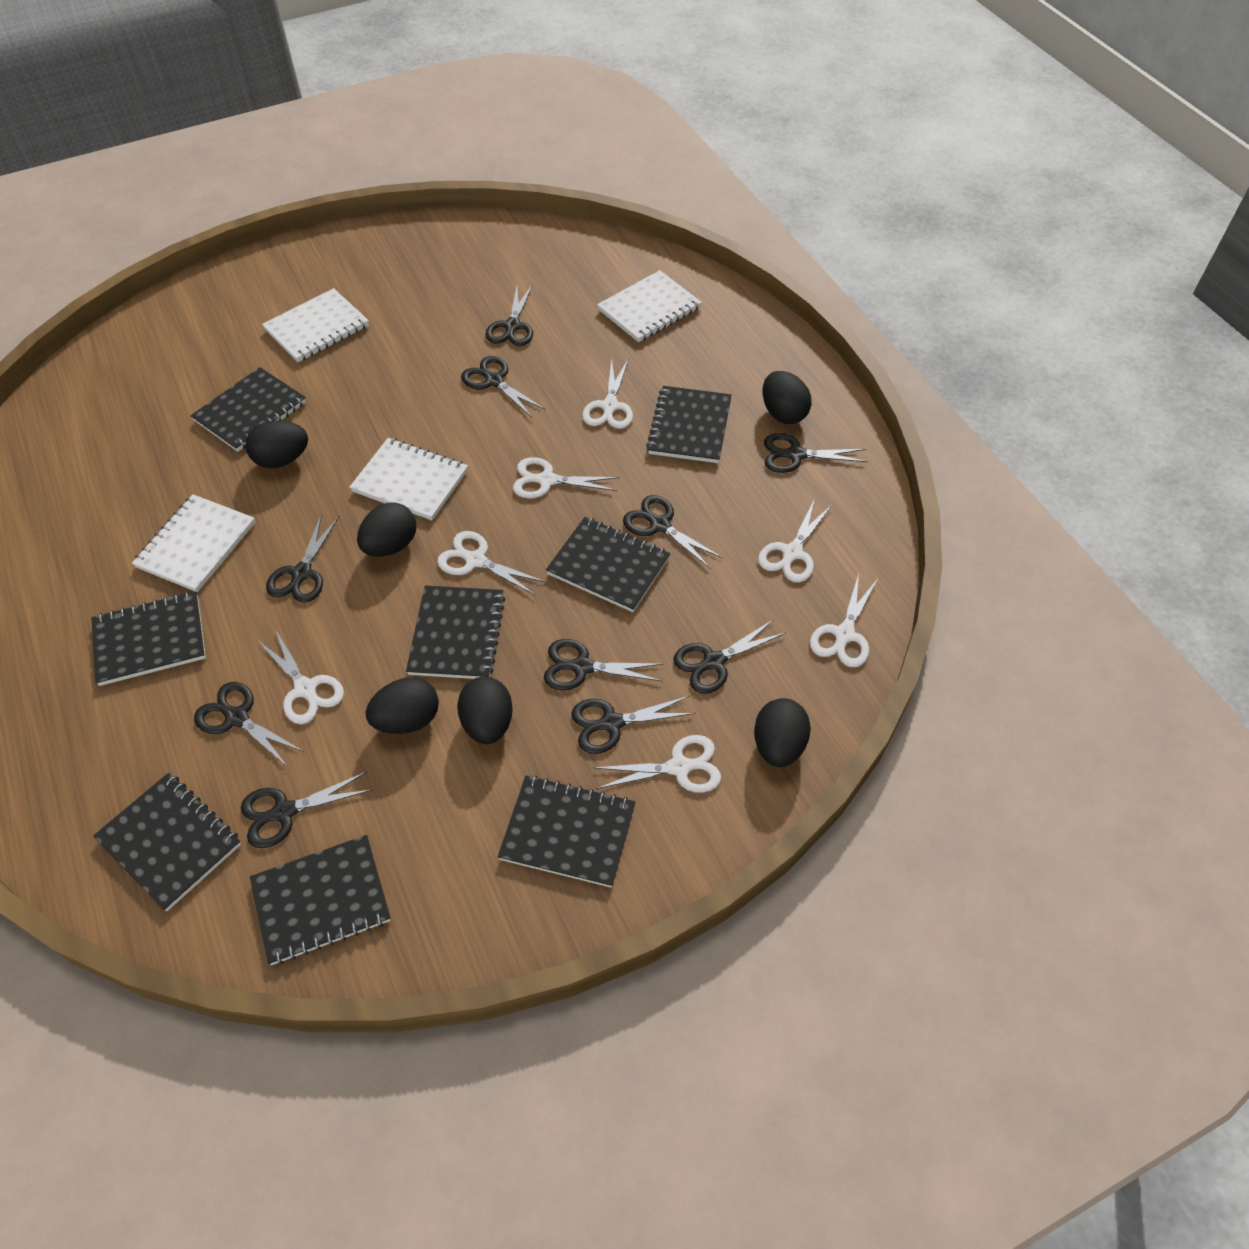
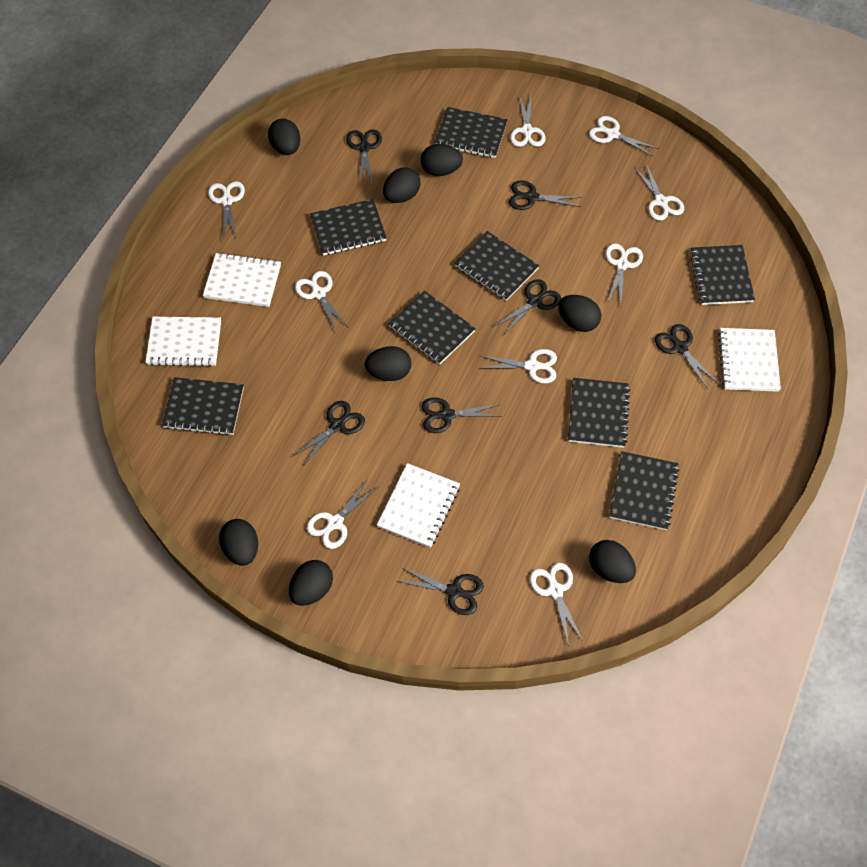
black egg: 6 -> 8
black scissors: 10 -> 7
white scissors: 7 -> 9

